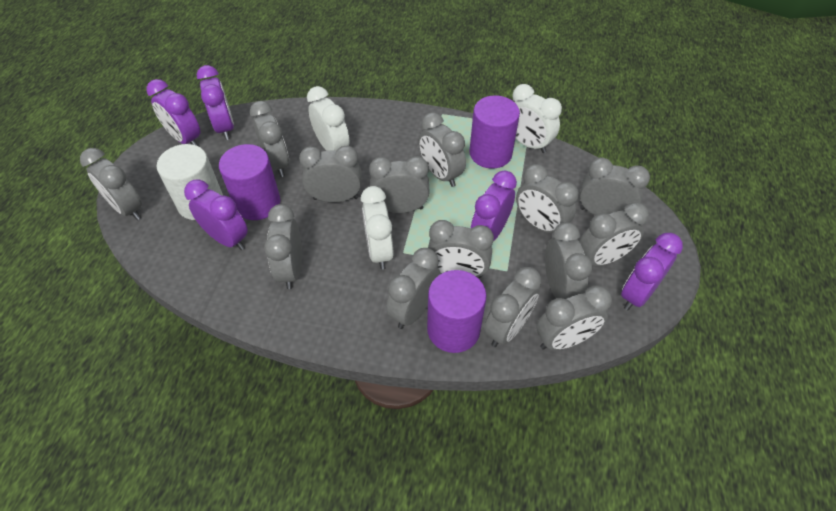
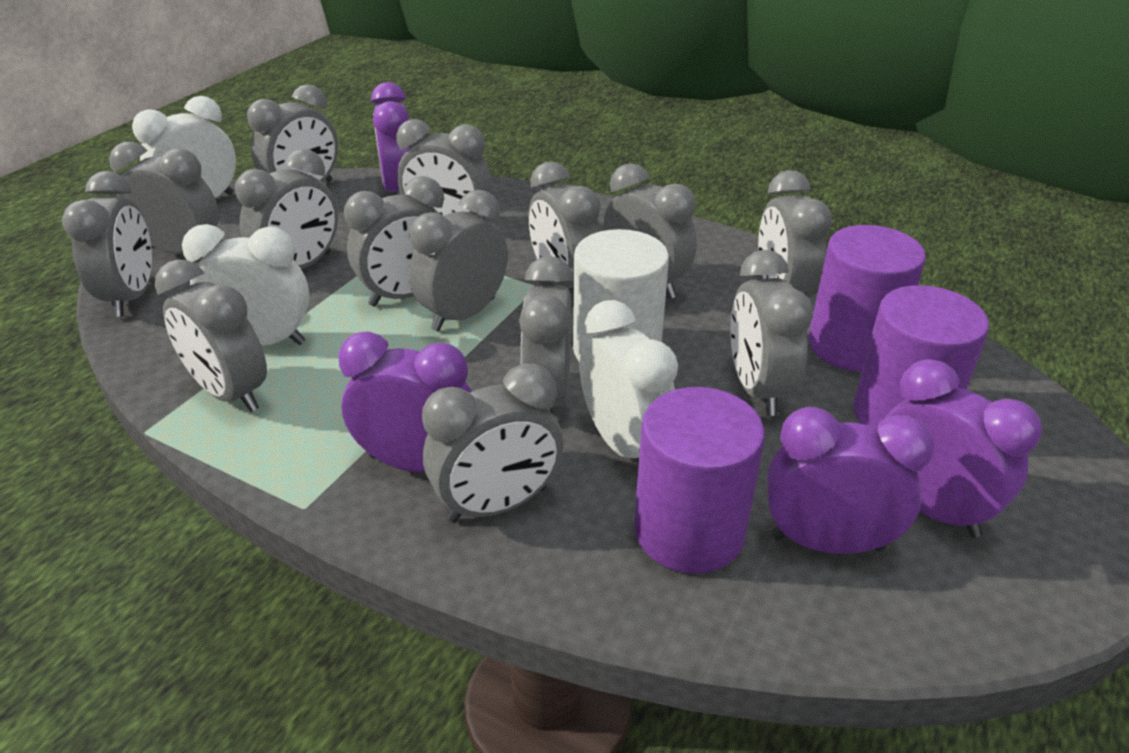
purple clock: 5 -> 4

